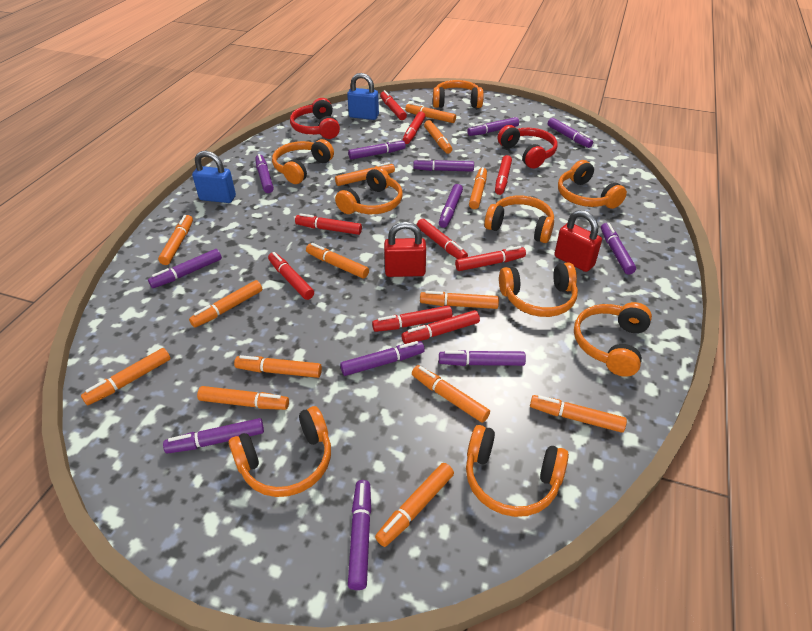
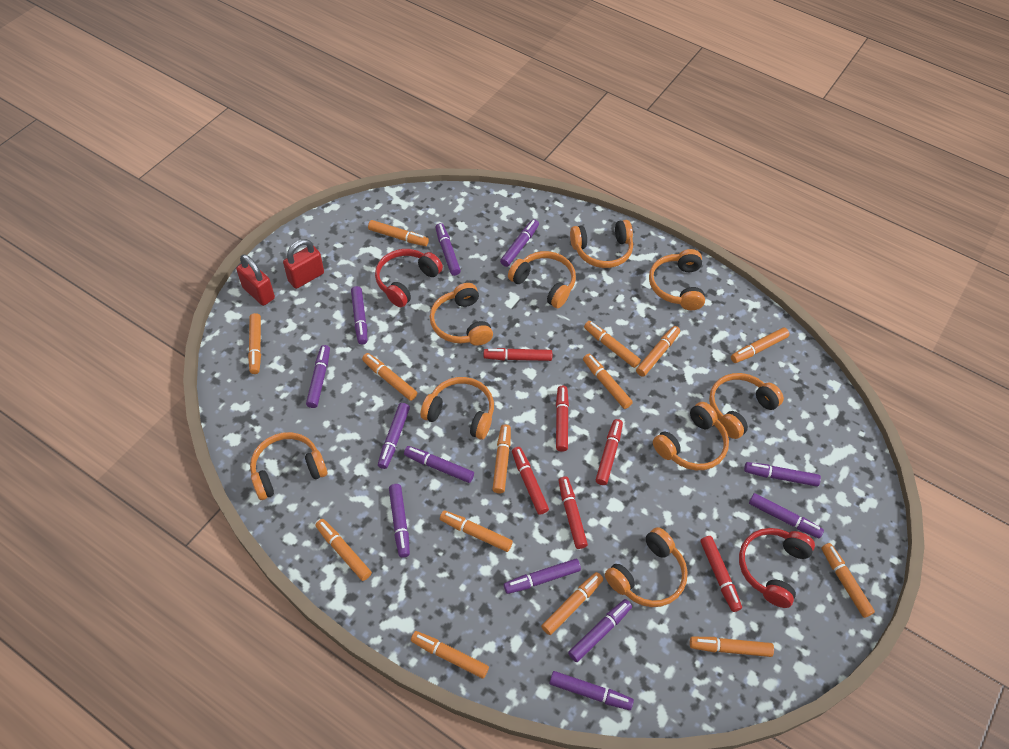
blue padlock: 2 -> 0
red marker: 9 -> 6

